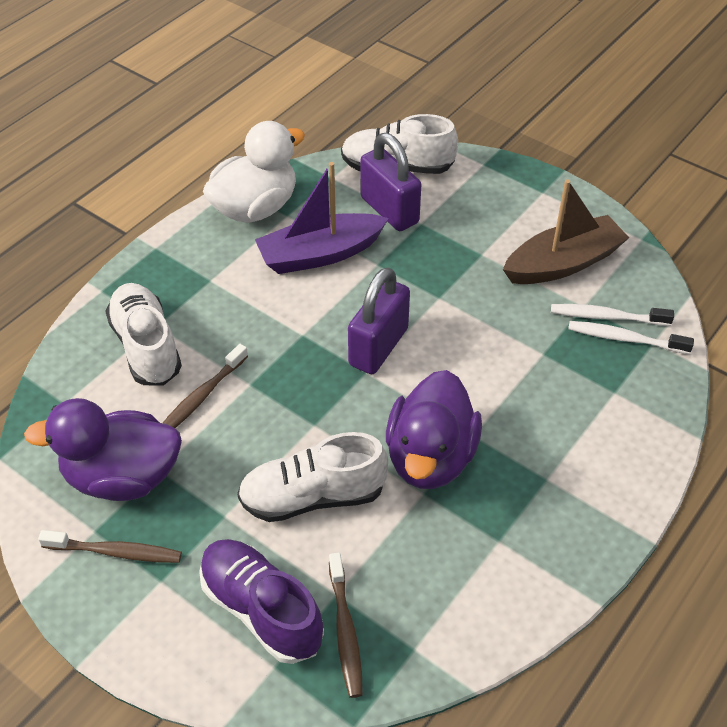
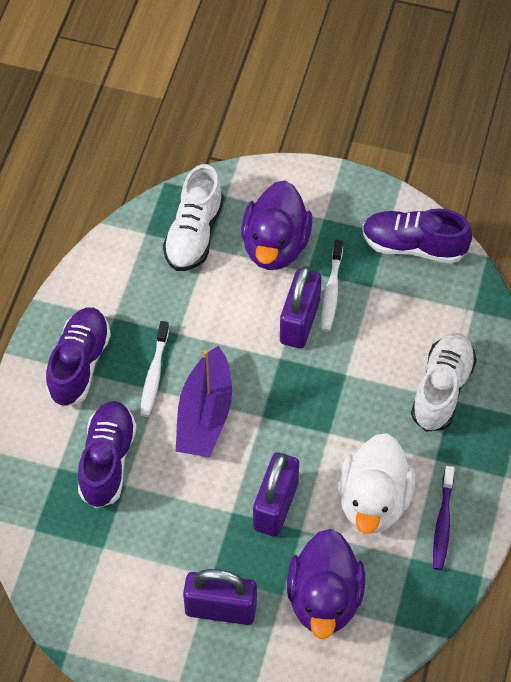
brown boat: 1 -> 0
brown toothbrush: 3 -> 0
purple padlock: 2 -> 3
purple shoe: 1 -> 3
purple toothbrush: 0 -> 1
white shoe: 3 -> 2

